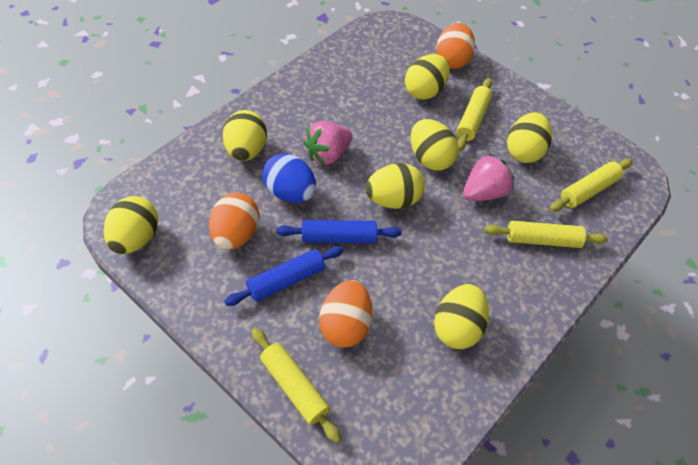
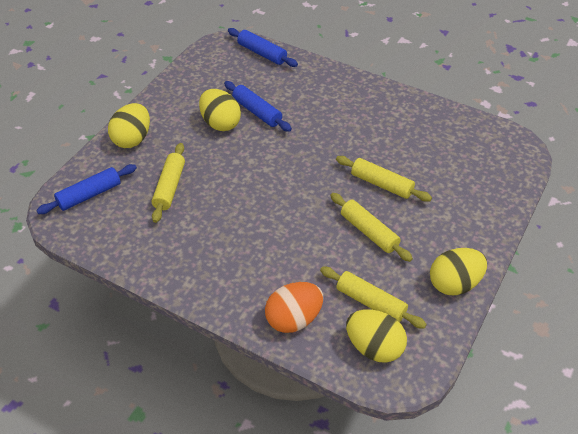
blue egg: 1 -> 0
blue rolling pin: 2 -> 3
orange egg: 3 -> 1
pink strawberry: 2 -> 0
yellow egg: 7 -> 4

